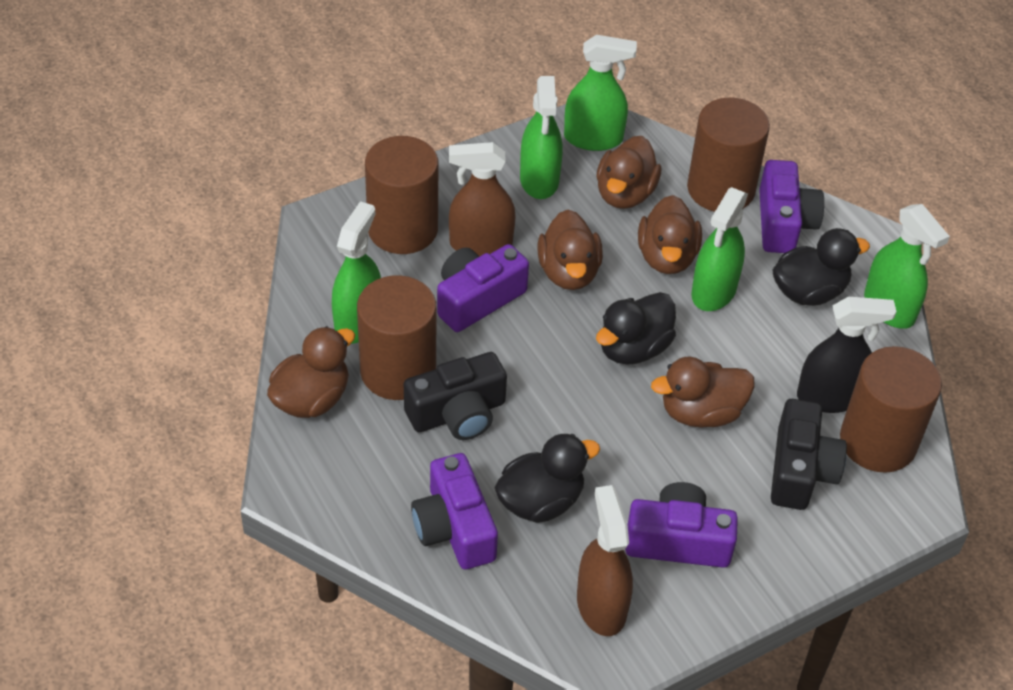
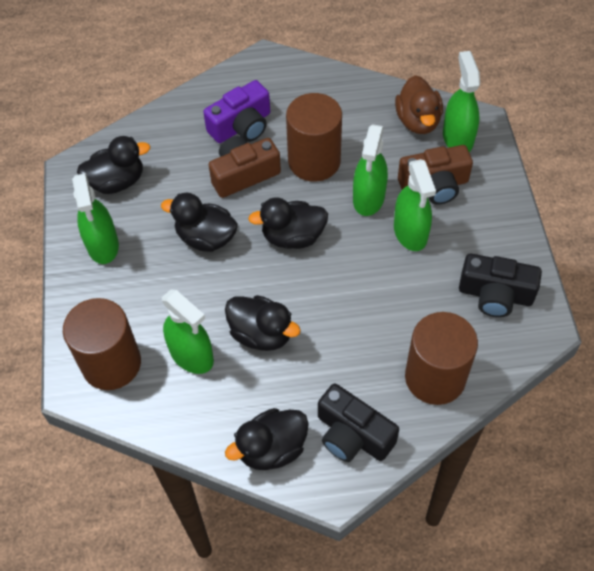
black duck: 3 -> 5
black spray bottle: 1 -> 0
brown camera: 0 -> 2
brown cylinder: 4 -> 3
brown duck: 5 -> 1
brown spray bottle: 2 -> 0
purple camera: 4 -> 1

